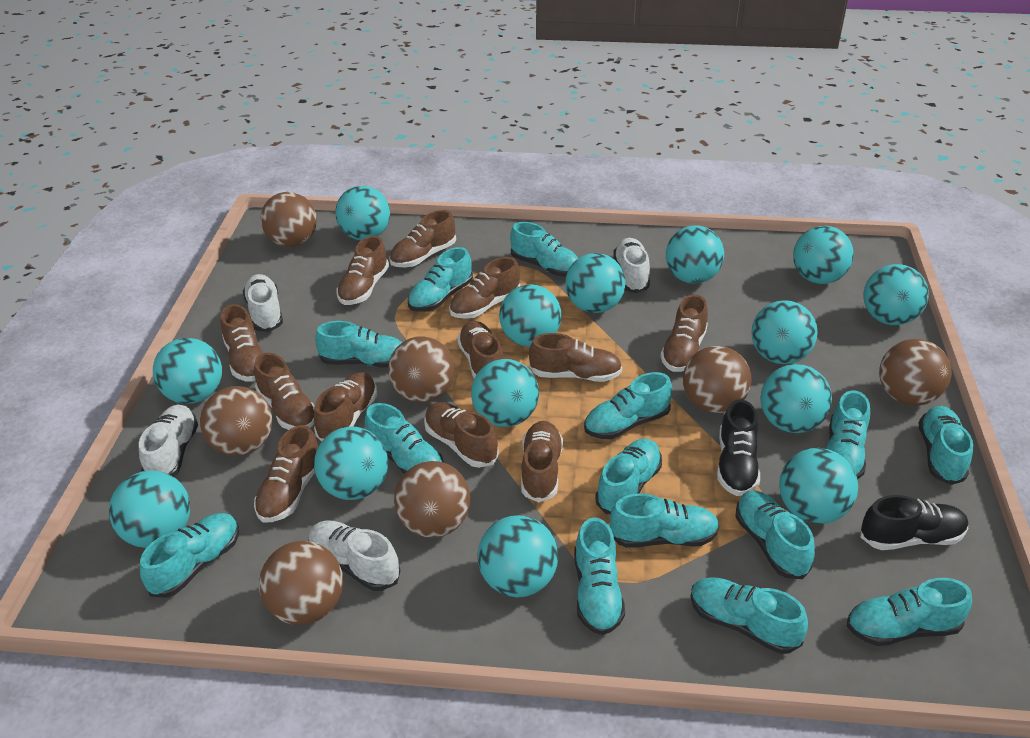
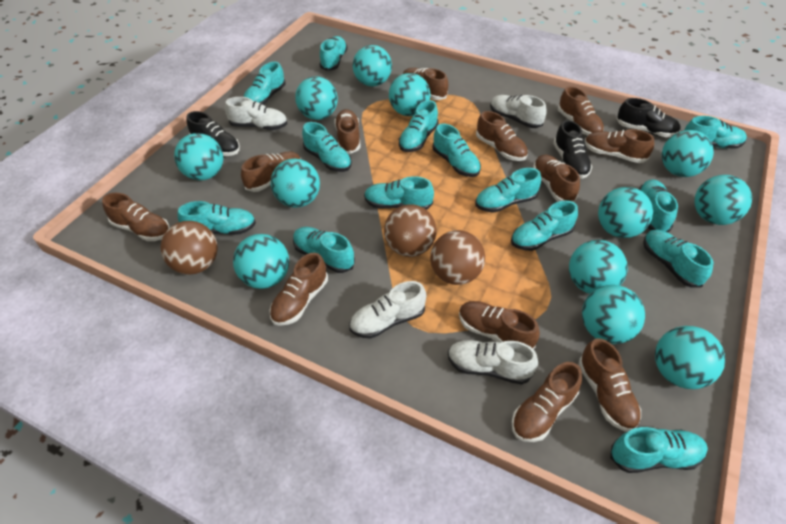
black shoe: 2 -> 3
brown ball: 7 -> 3
turquoise ball: 14 -> 12

